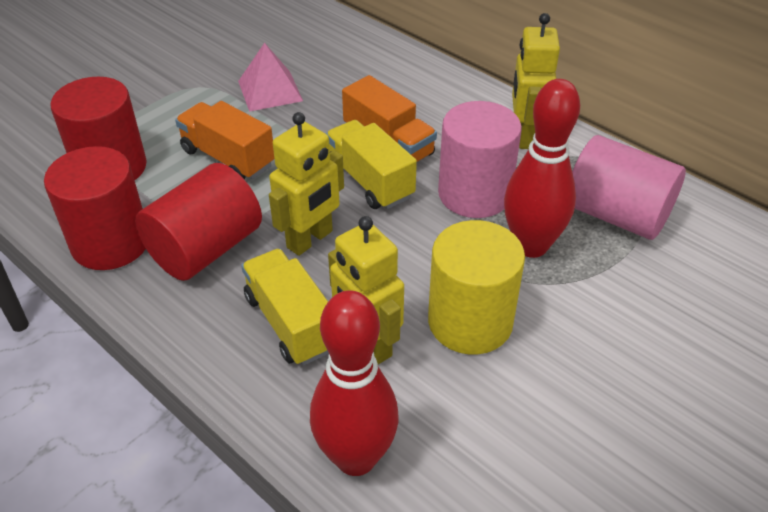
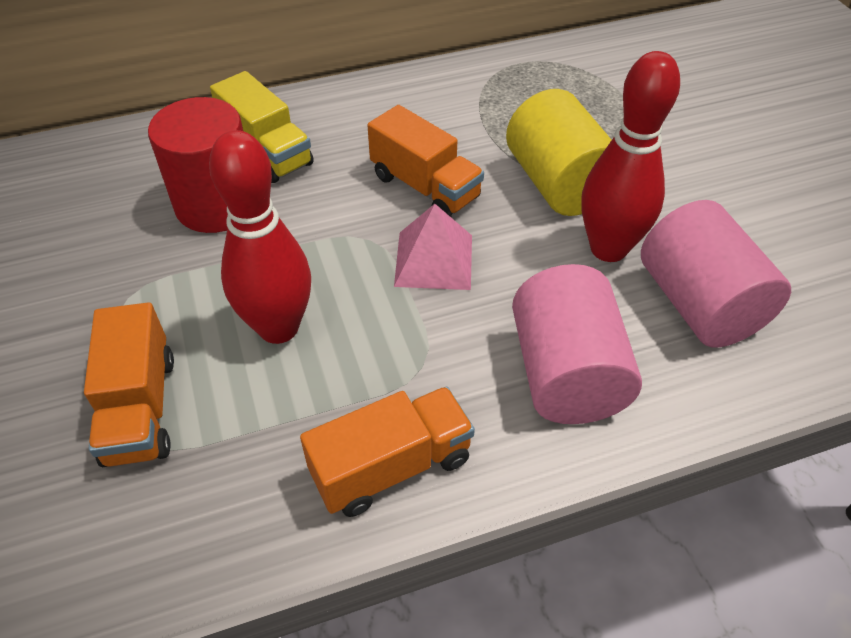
orange truck: 2 -> 3
red cylinder: 3 -> 1
yellow robot: 3 -> 0
yellow truck: 2 -> 1

